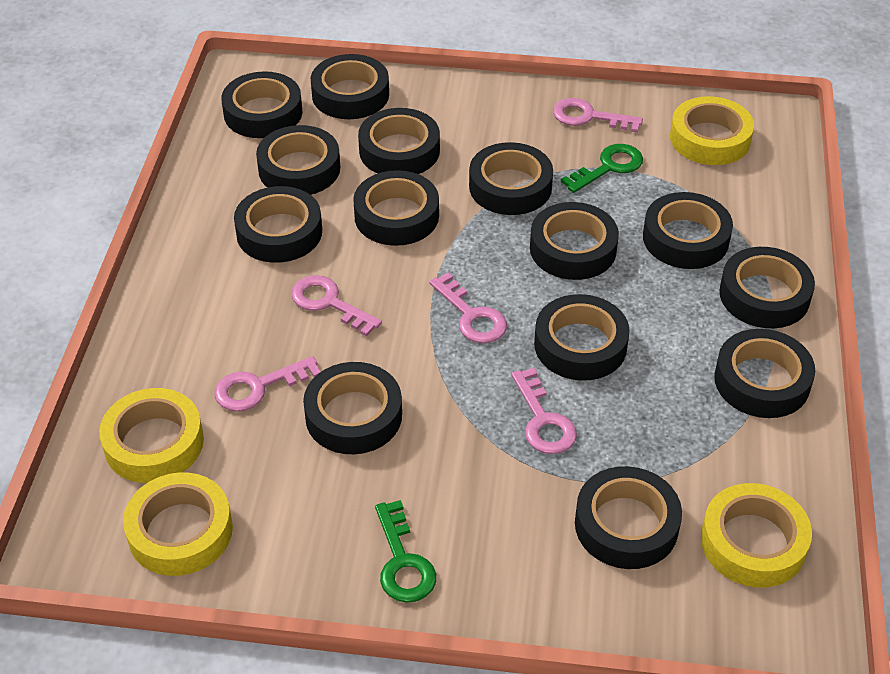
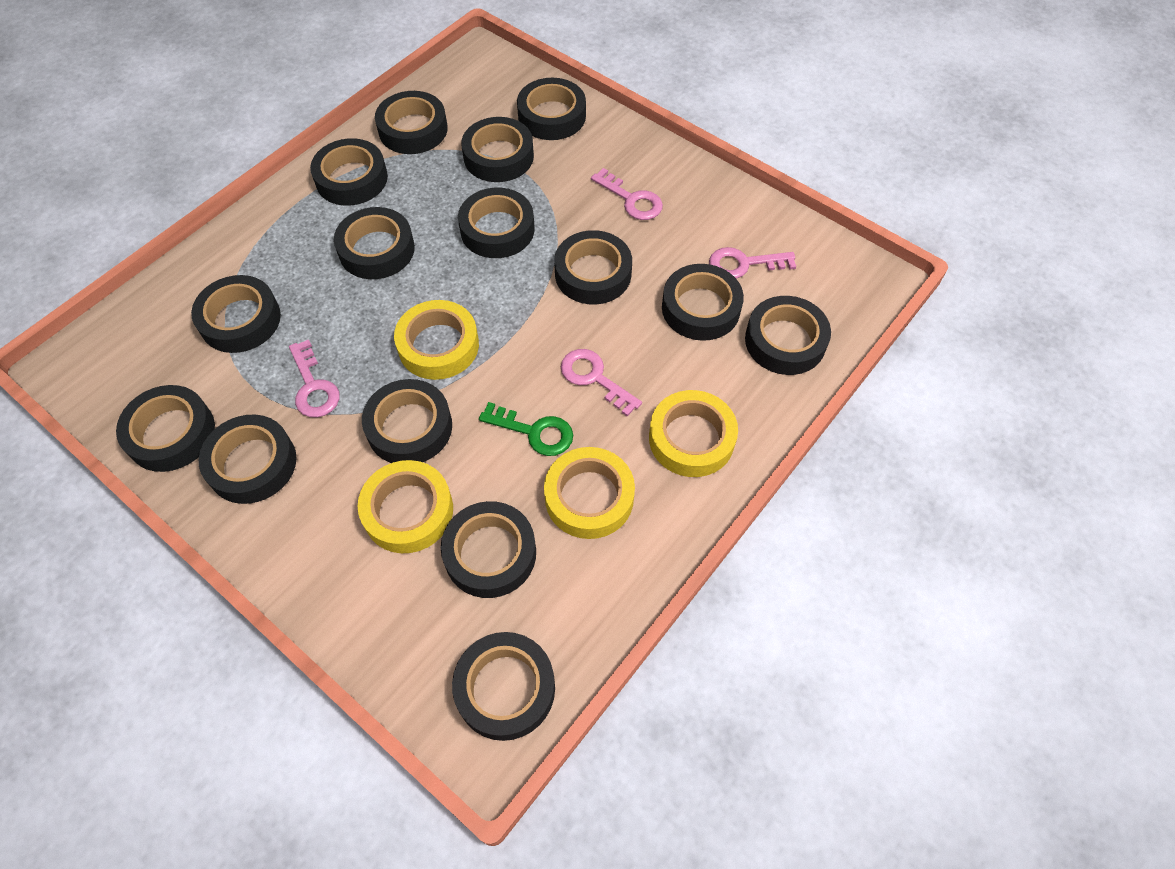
black tape: 14 -> 15
green key: 2 -> 1
pink key: 5 -> 4

